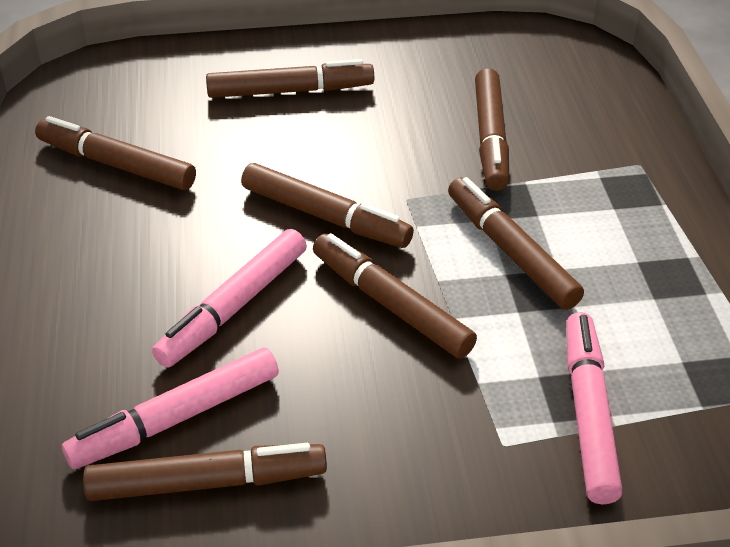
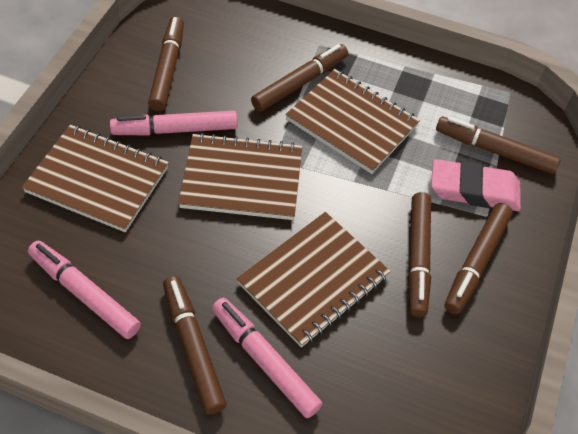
brown marker: 7 -> 6
brown notebook: 0 -> 4
pink eraser: 0 -> 1

